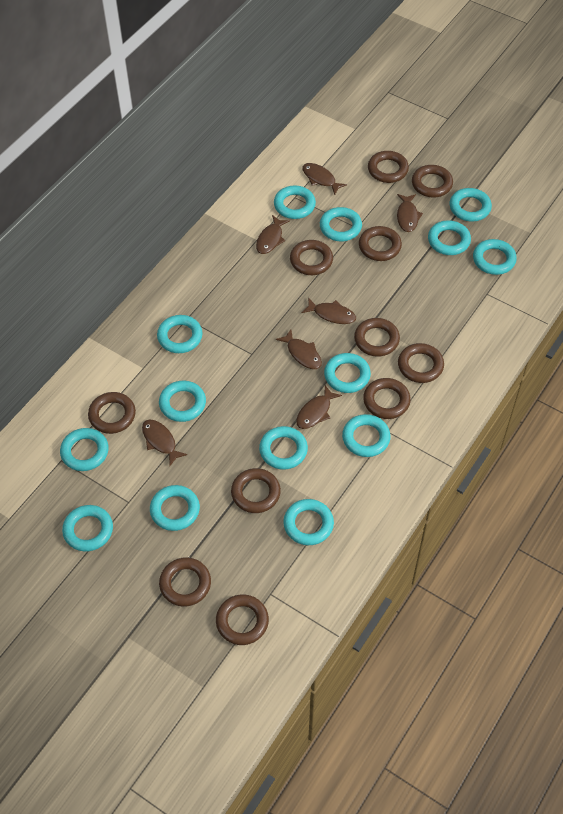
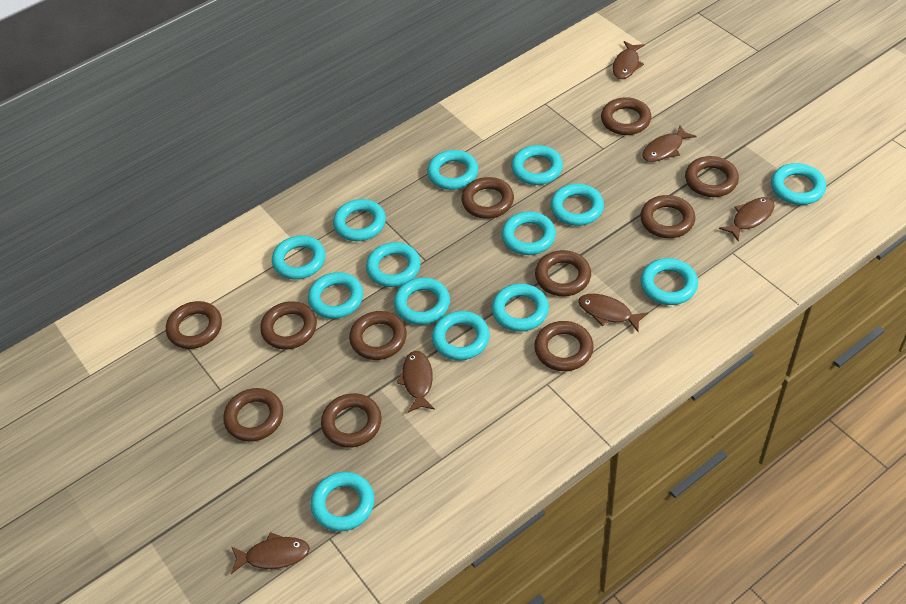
brown fish: 7 -> 6

